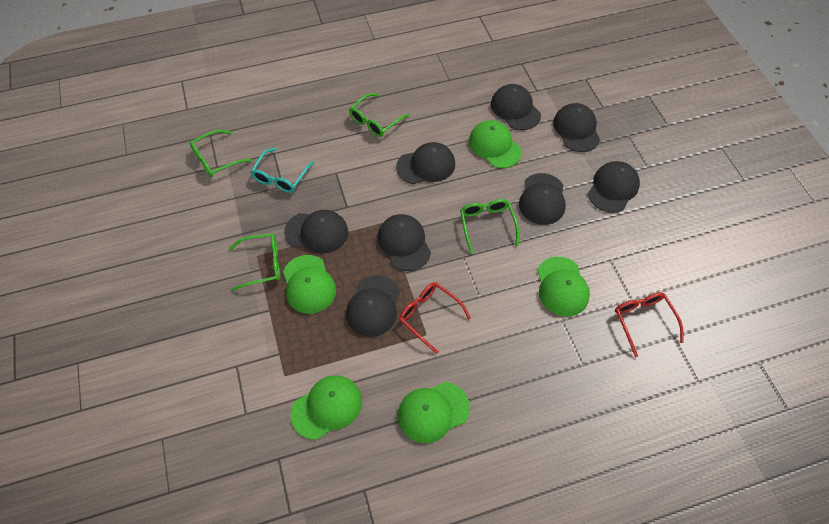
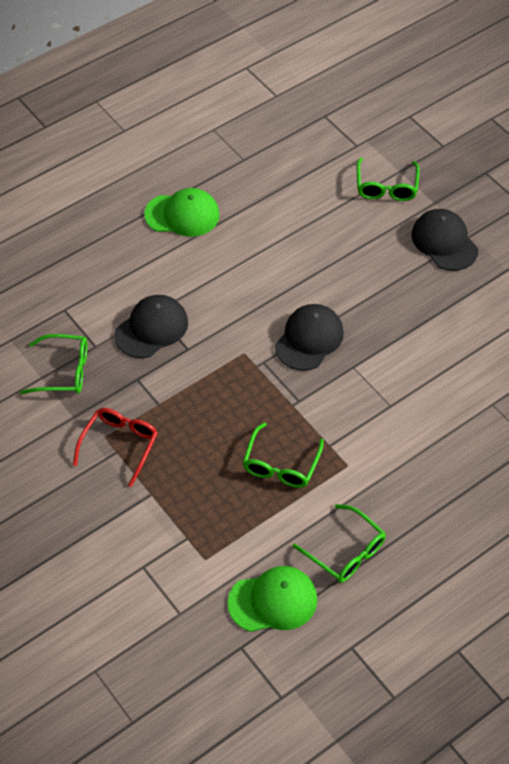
black cap: 8 -> 3
green cap: 5 -> 2
red glasses: 2 -> 1
turquoise glasses: 1 -> 0

